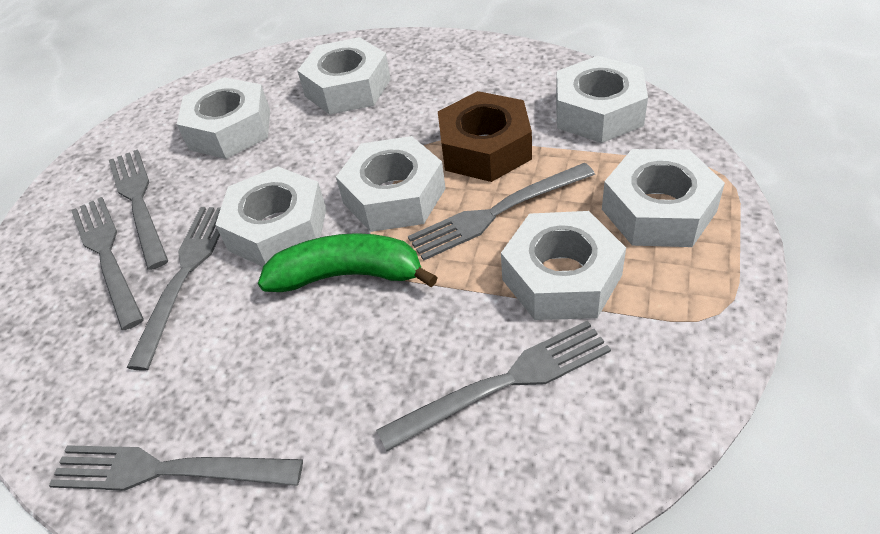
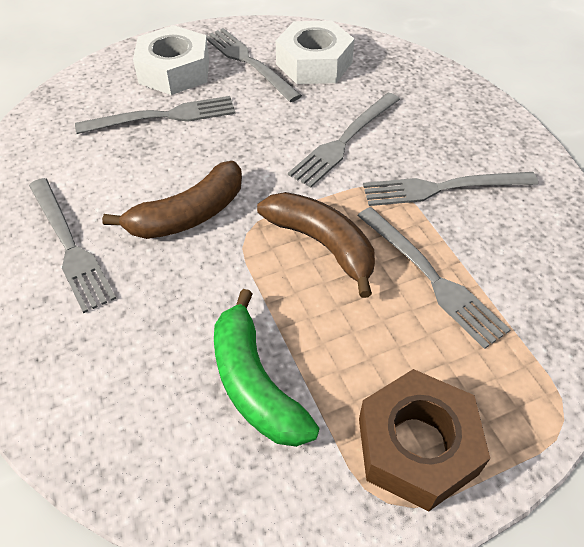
brown banana: 0 -> 2
white nut: 7 -> 2

